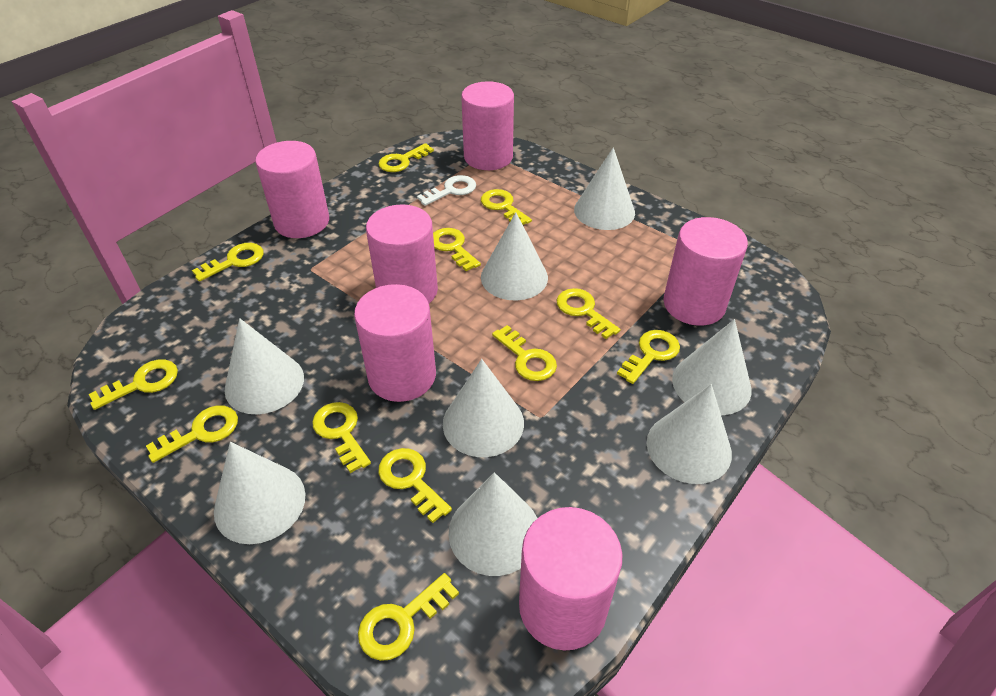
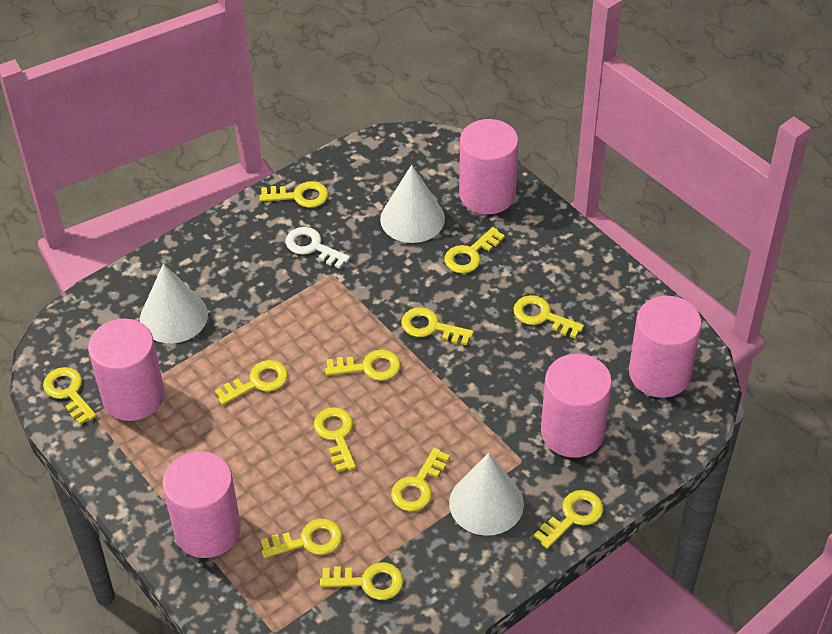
pink cylinder: 6 -> 5
white cone: 8 -> 3

